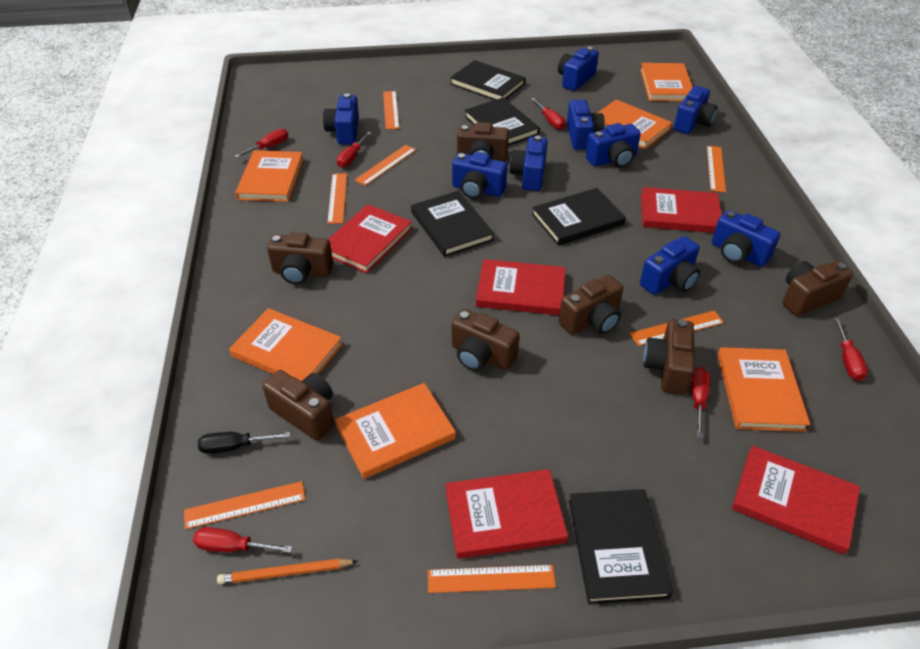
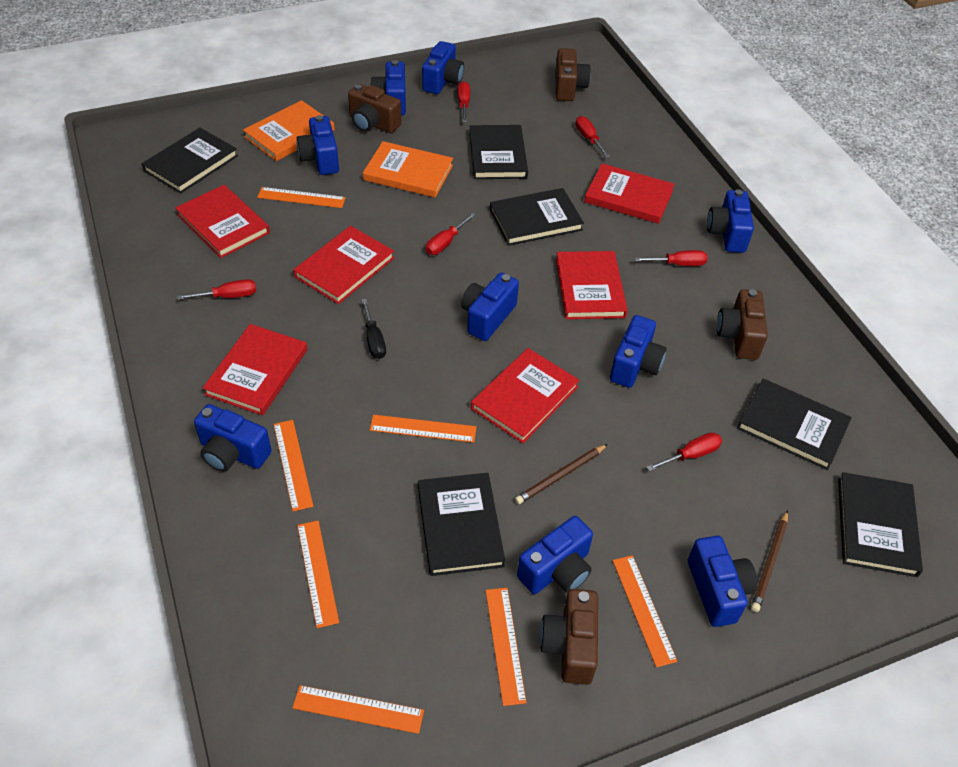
black book: 5 -> 6
brown camera: 7 -> 4
brown pencil: 0 -> 2
orange book: 6 -> 2
orange pencil: 1 -> 0
red book: 5 -> 6

